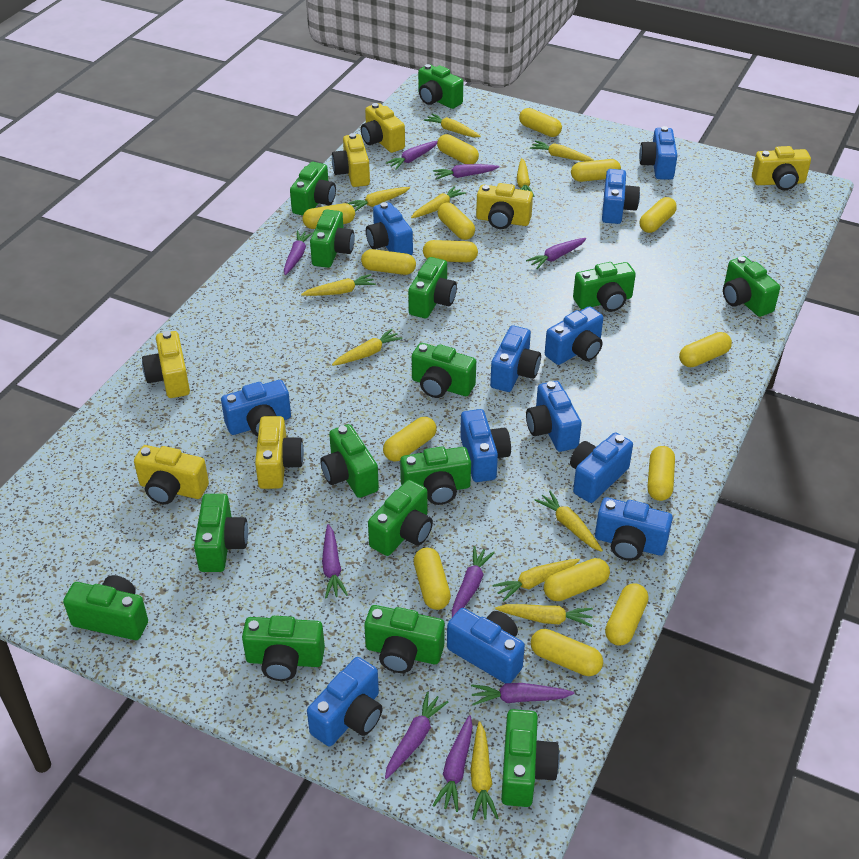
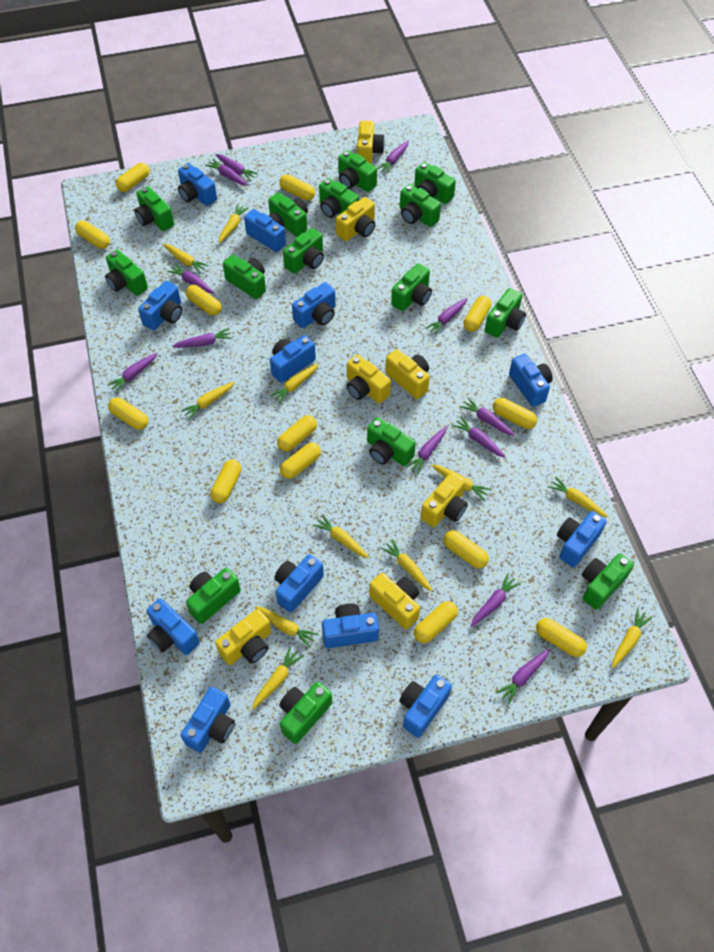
purple carrot: 9 -> 12
yellow capsule: 15 -> 13

